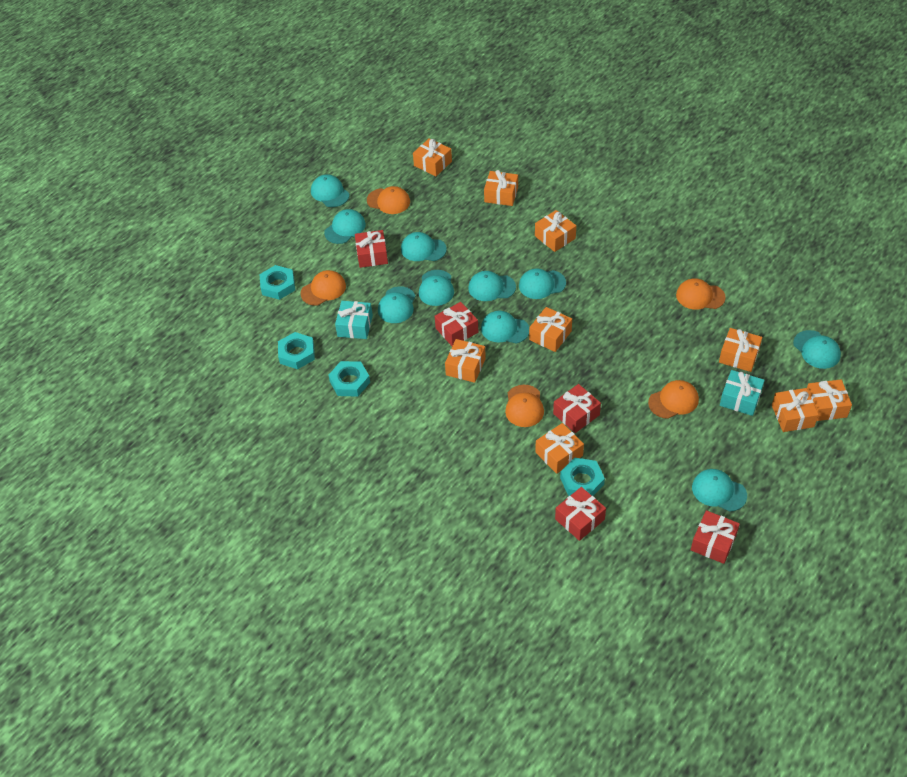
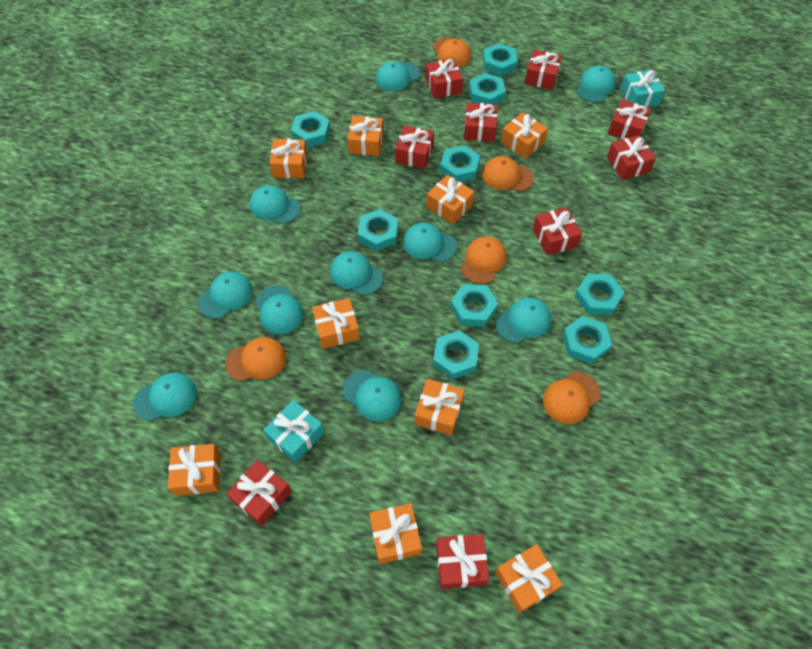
red gift: 5 -> 9
turquoise nut: 4 -> 9

